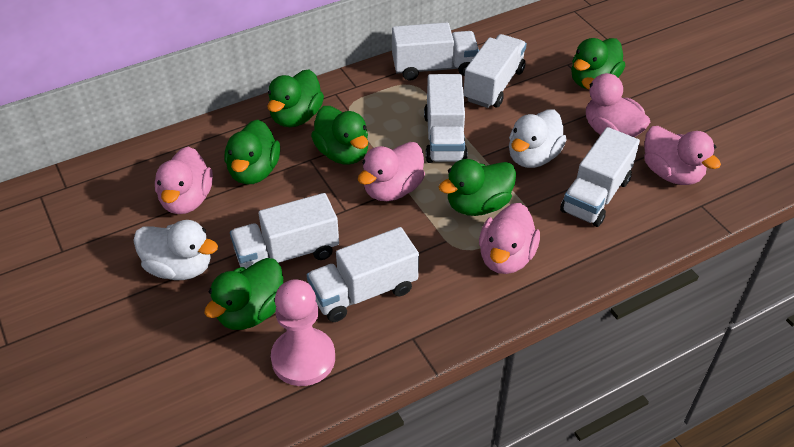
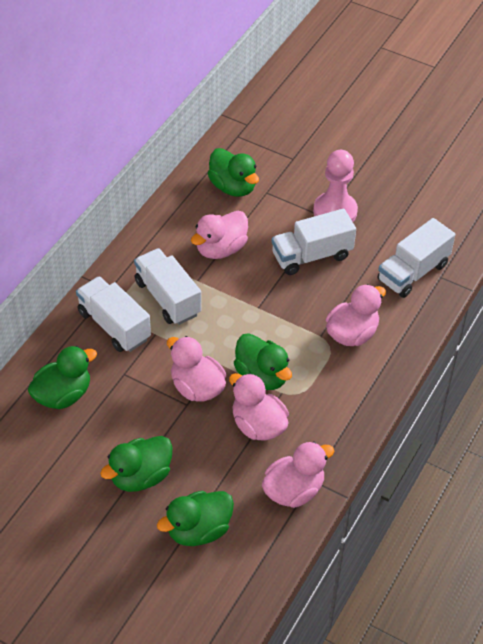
green duck: 6 -> 5
white duck: 2 -> 0
white truck: 6 -> 4

